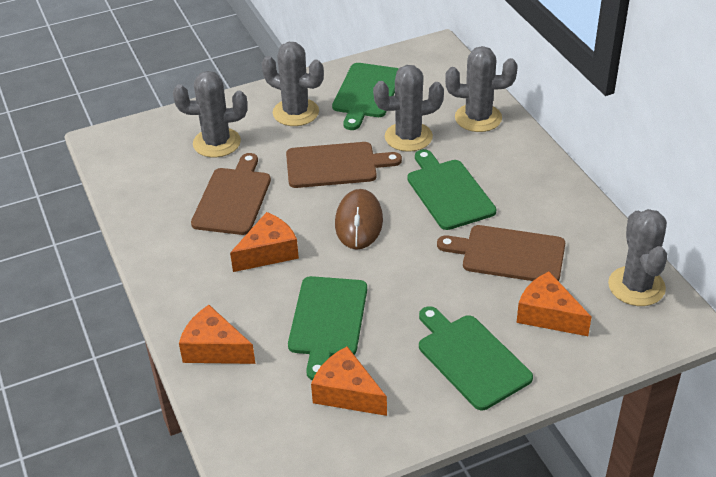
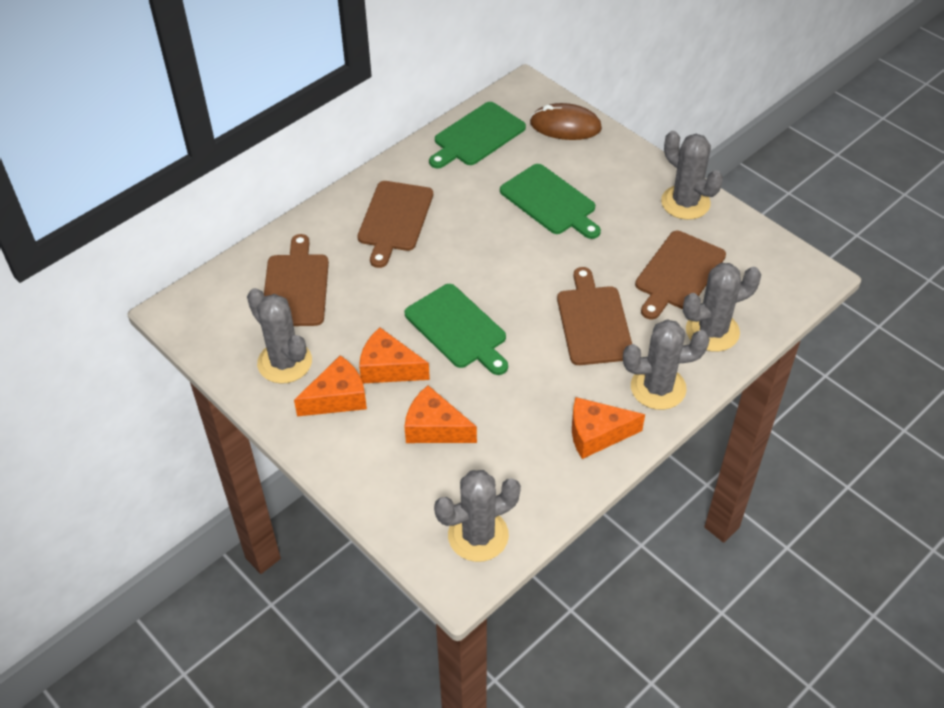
brown cutting board: 3 -> 4
green cutting board: 4 -> 3

